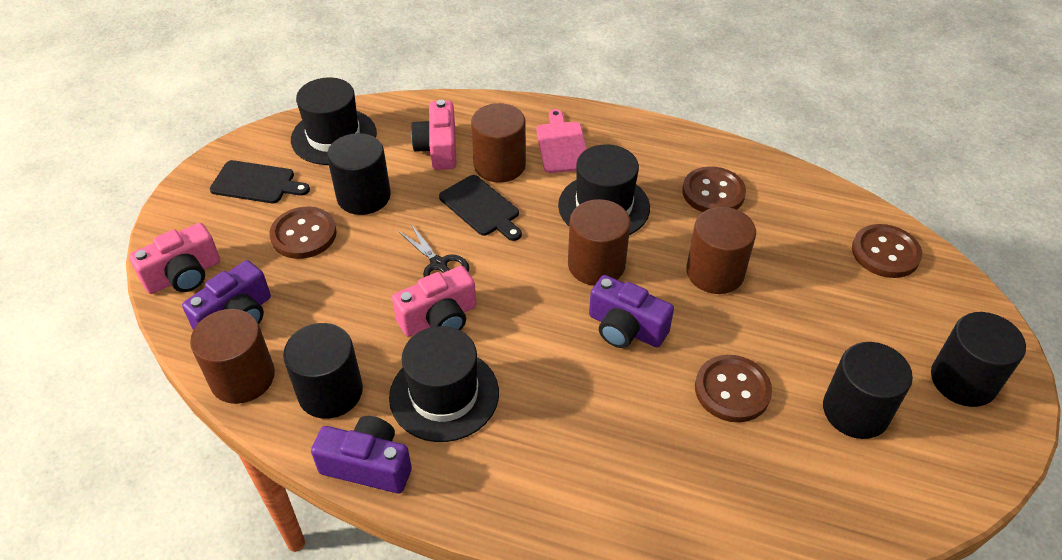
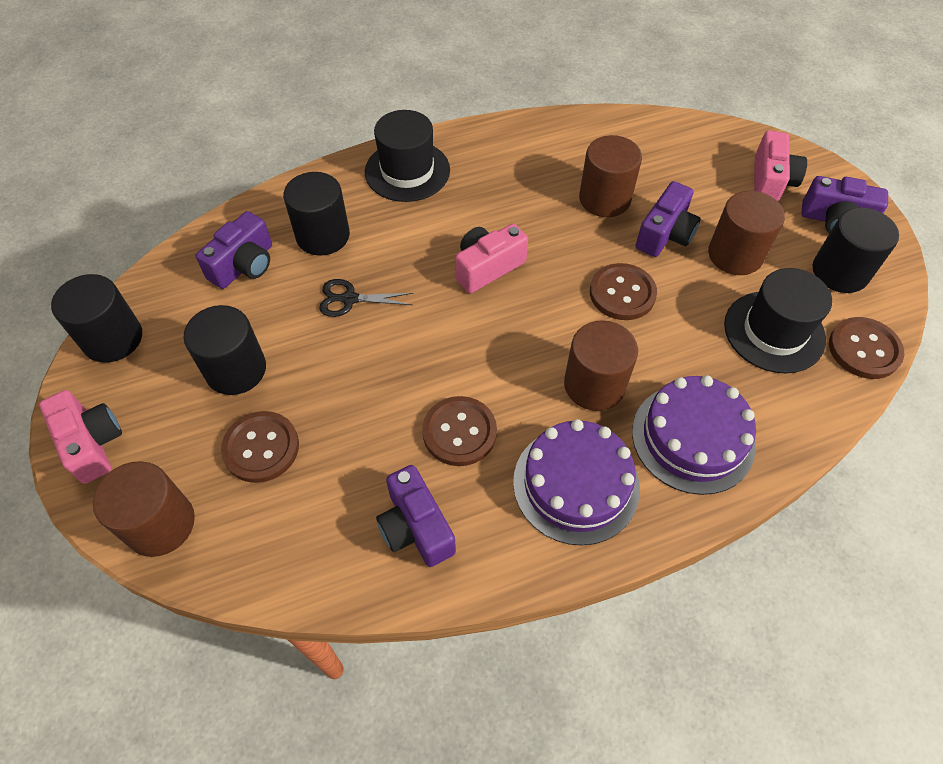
black cutting board: 2 -> 0
black hat: 3 -> 2
pink cutting board: 1 -> 0
purple cake: 0 -> 2
purple camera: 3 -> 4

